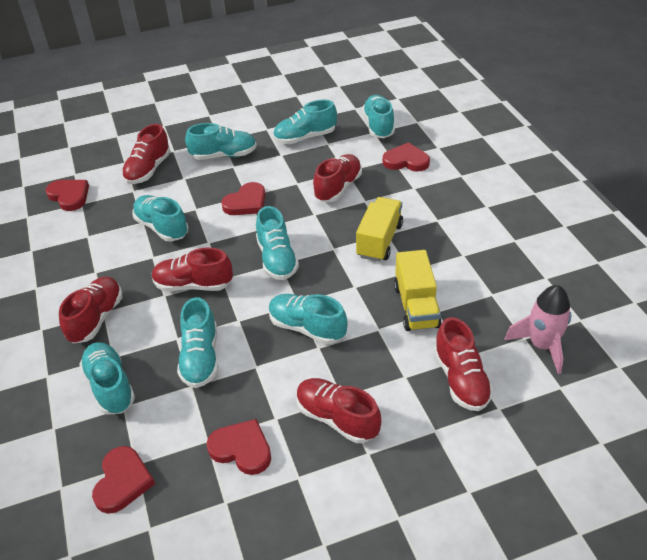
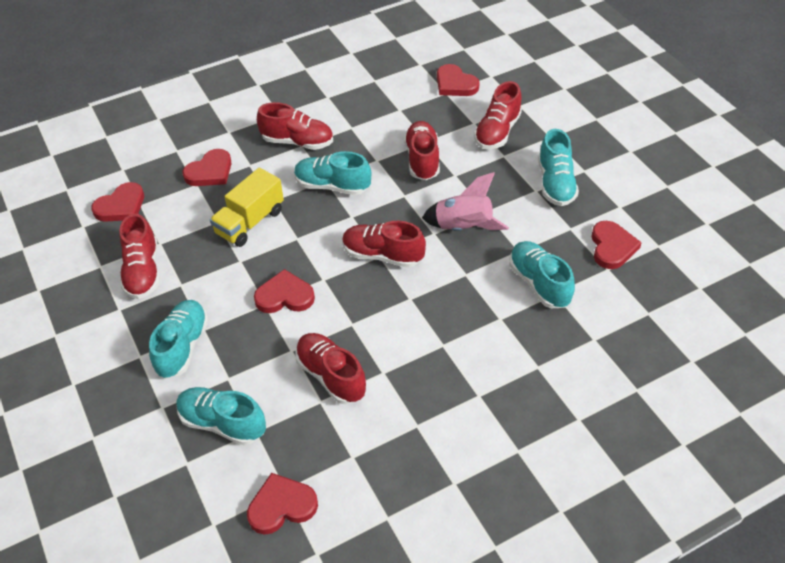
red heart: 5 -> 6
turquoise shoe: 8 -> 5
yellow truck: 2 -> 1

